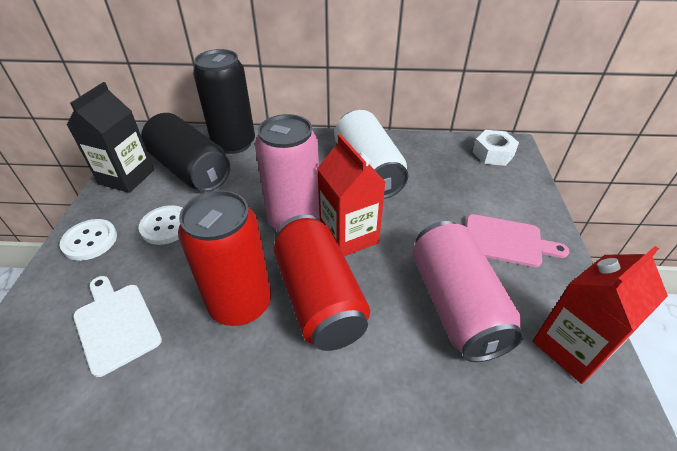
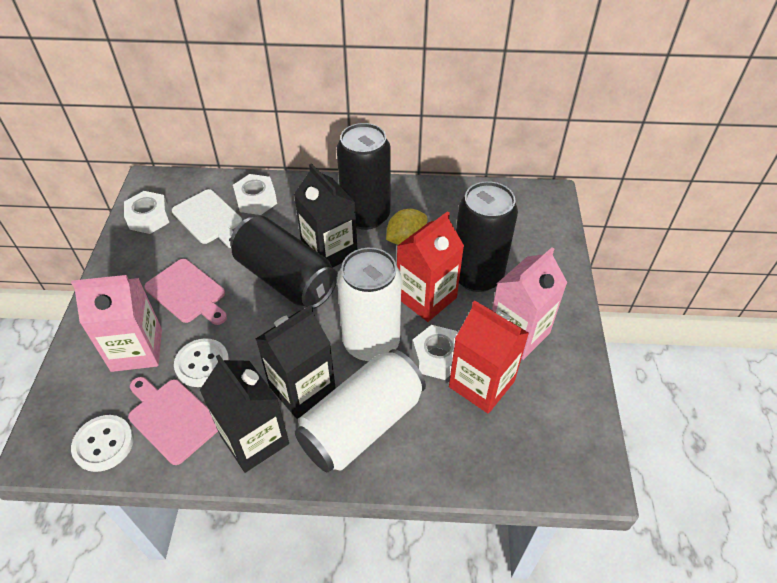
black can: 2 -> 3
black carton: 1 -> 3
pink can: 2 -> 0
pink carton: 0 -> 2
pink cutting board: 1 -> 2
red can: 2 -> 0
white can: 1 -> 2
white nut: 1 -> 3
yellow lemon: 0 -> 1

